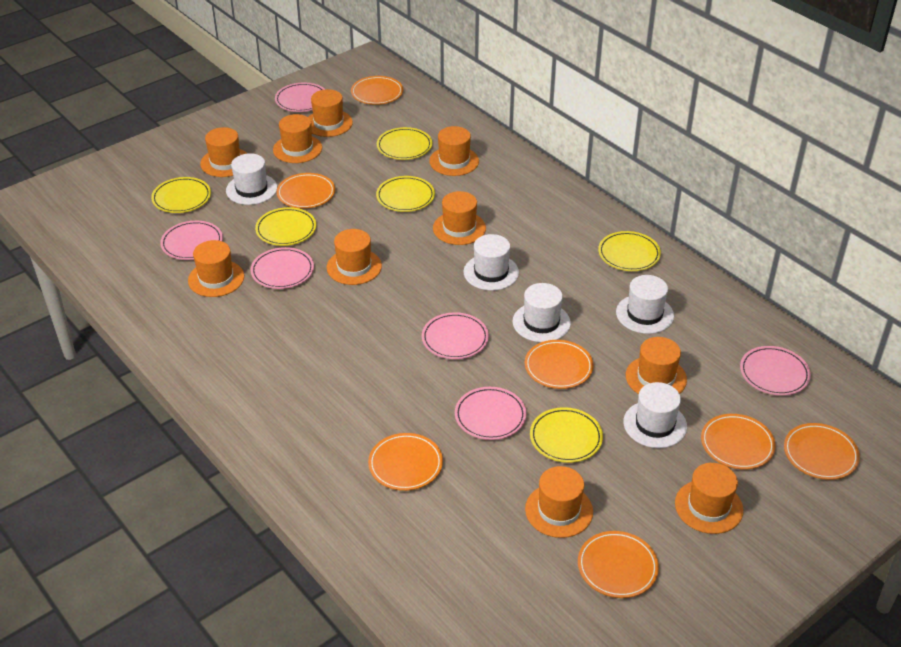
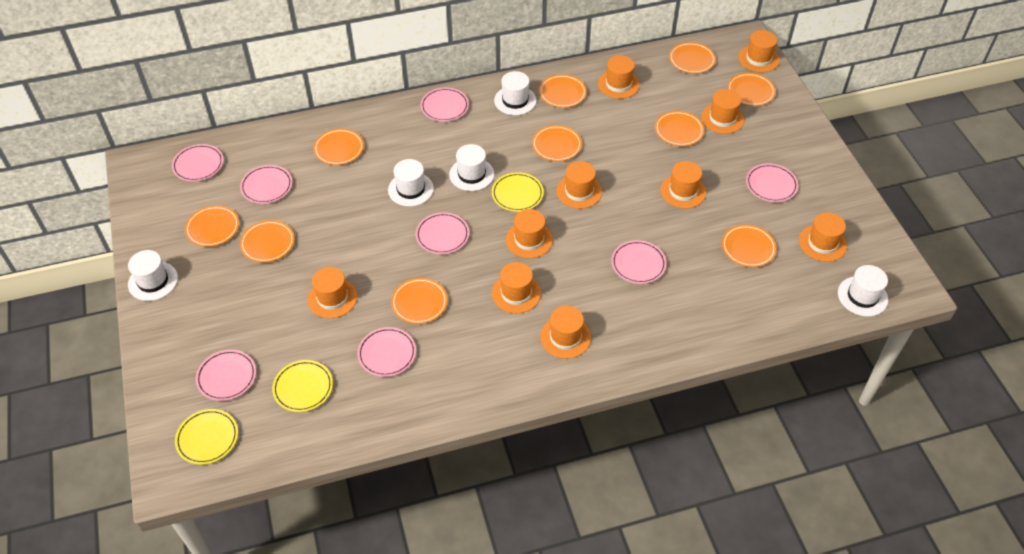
orange plate: 7 -> 10
pink plate: 6 -> 8
yellow plate: 6 -> 3

